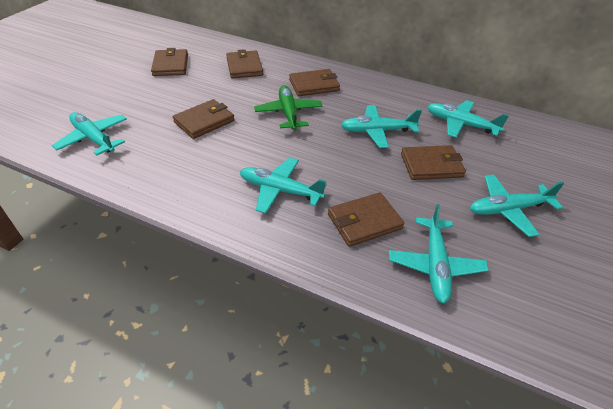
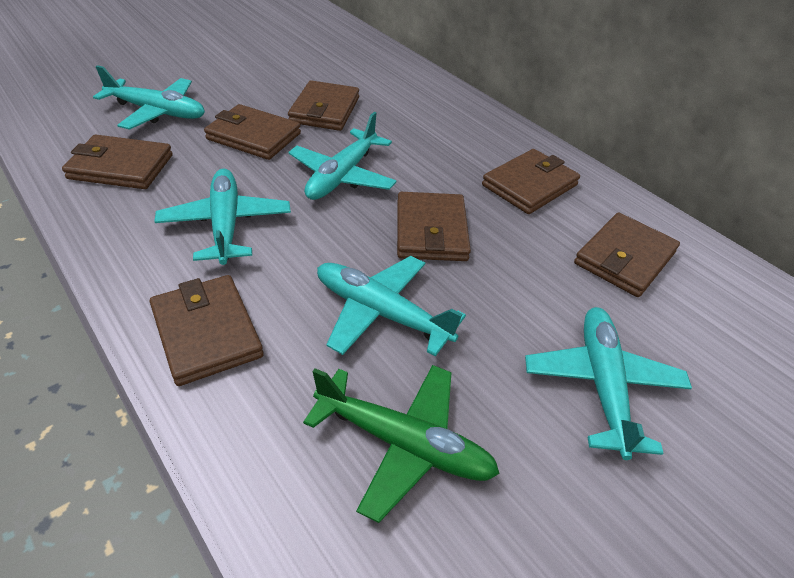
brown wallet: 6 -> 7
turquoise plane: 6 -> 5

